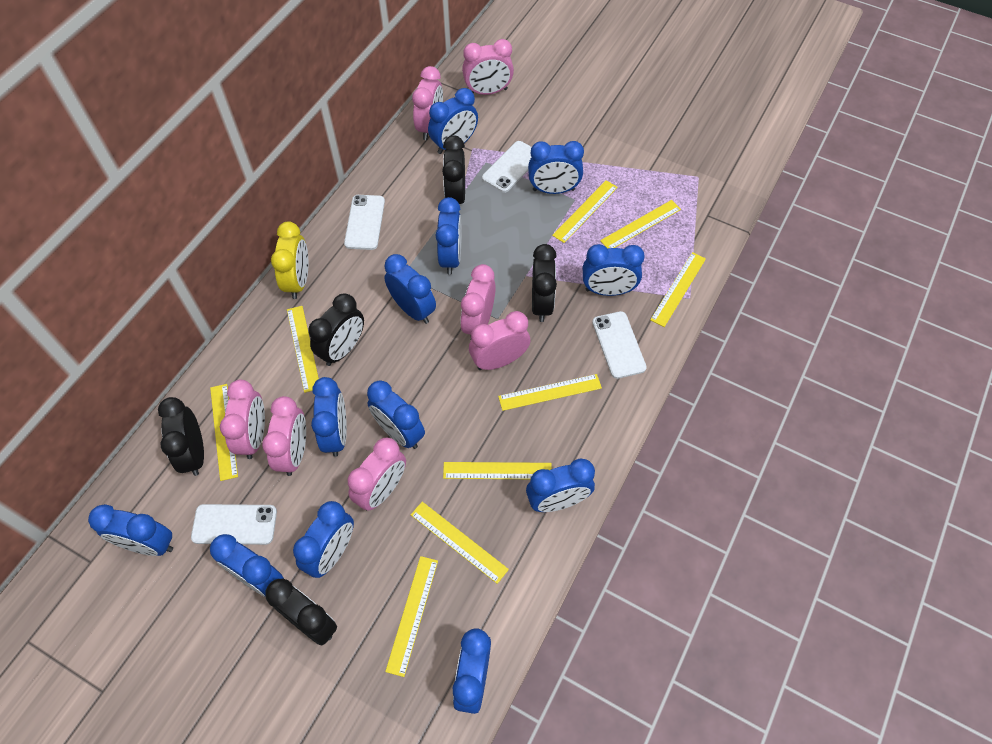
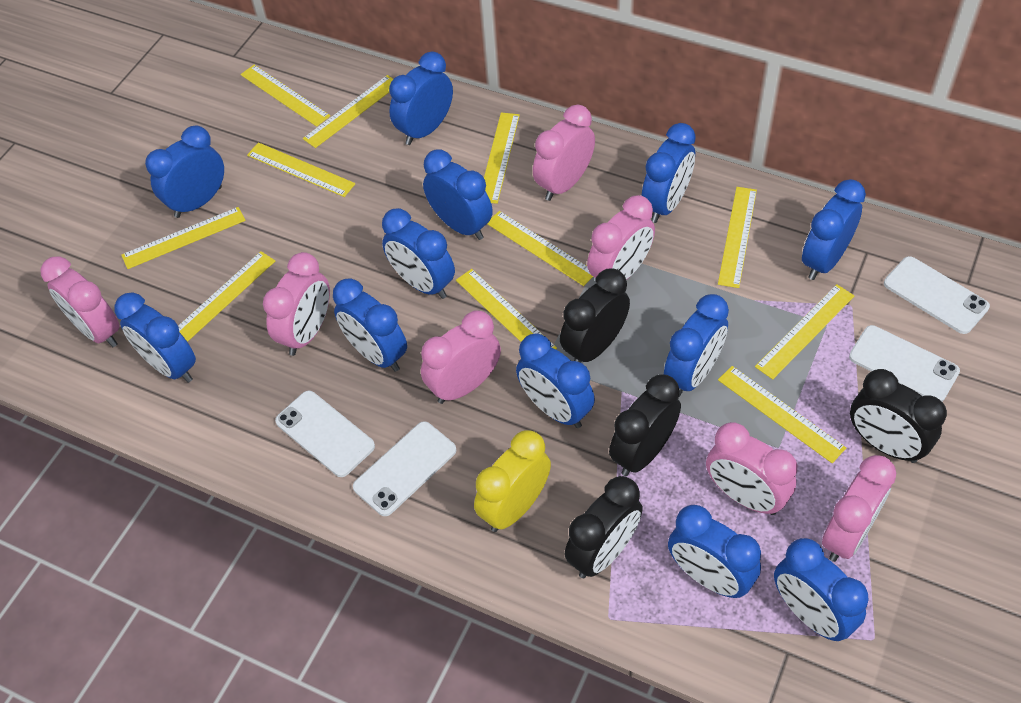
black clock: 5 -> 4
yellow ruler: 9 -> 11

